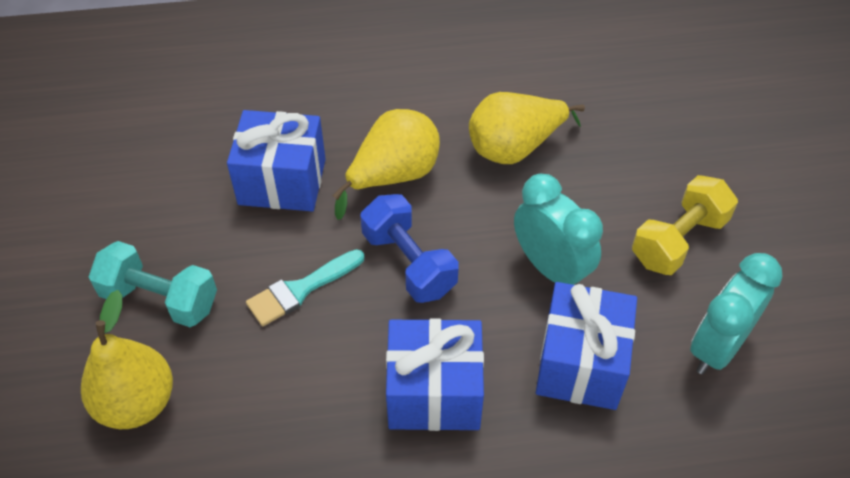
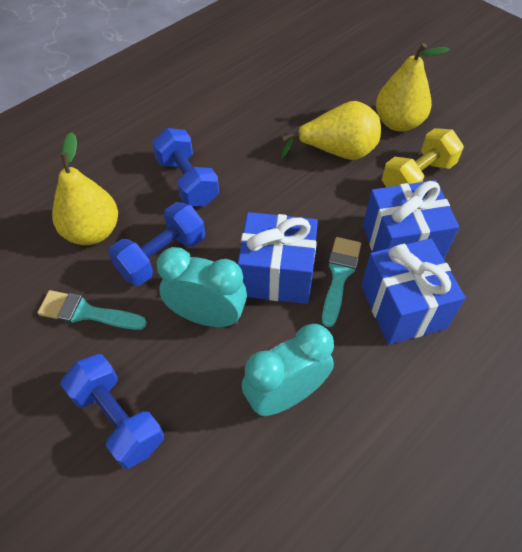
blue dumbbell: 1 -> 3
turquoise brush: 1 -> 2
turquoise dumbbell: 1 -> 0

